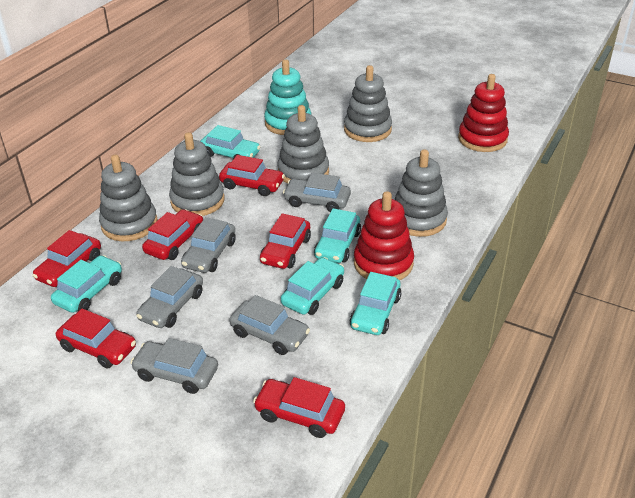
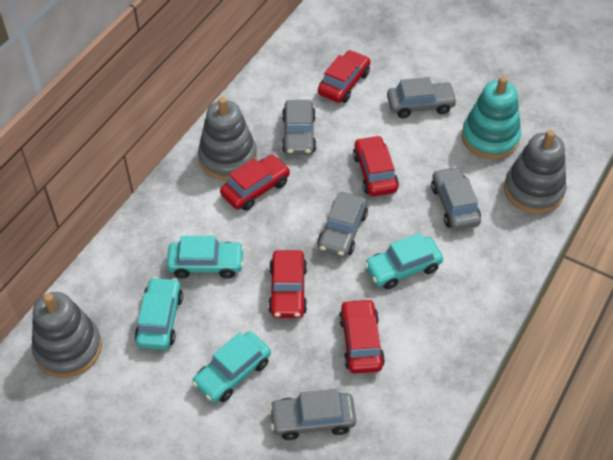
grey stacking toy: 5 -> 3
red car: 6 -> 5
red stacking toy: 2 -> 0
turquoise car: 5 -> 4

